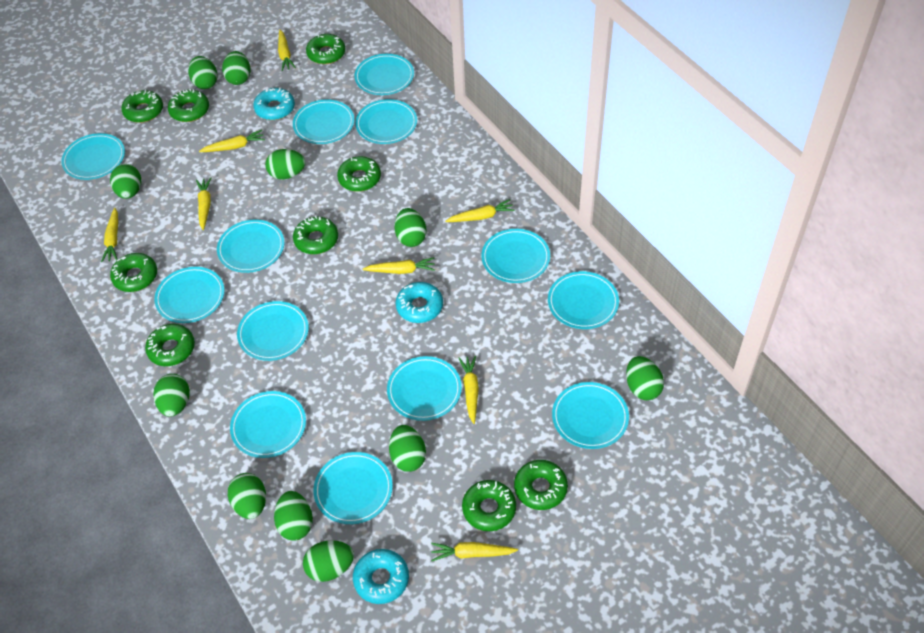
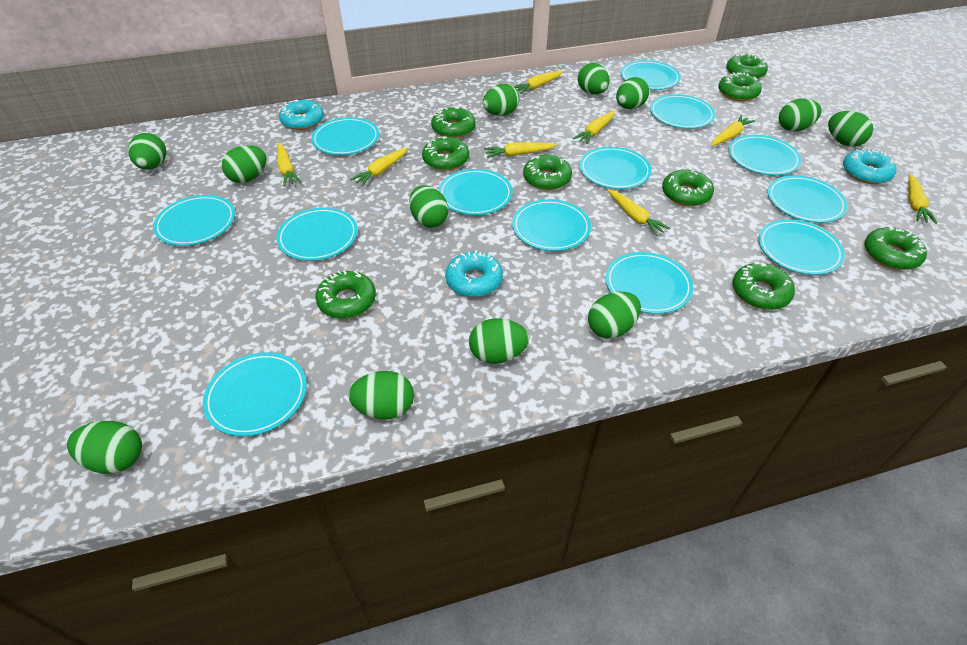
green egg: 11 -> 12

